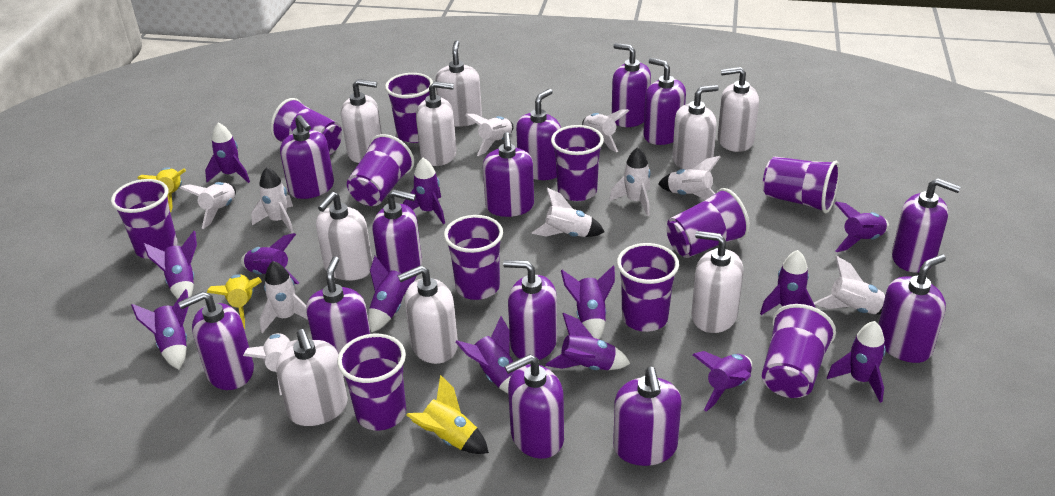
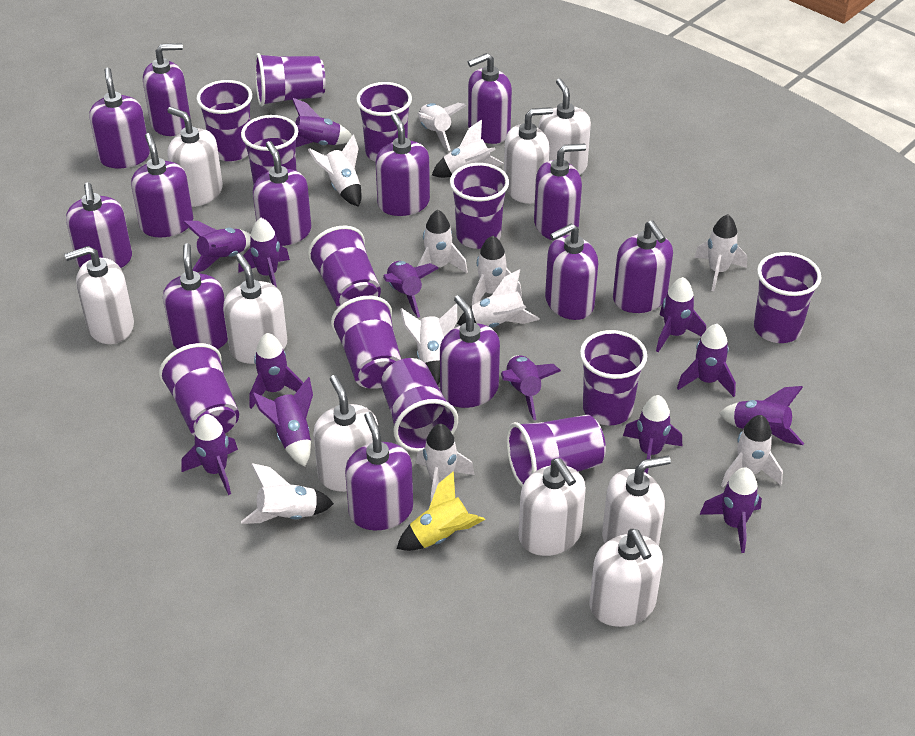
purple cup: 11 -> 12
white rocket: 10 -> 11
yellow rocket: 3 -> 1

